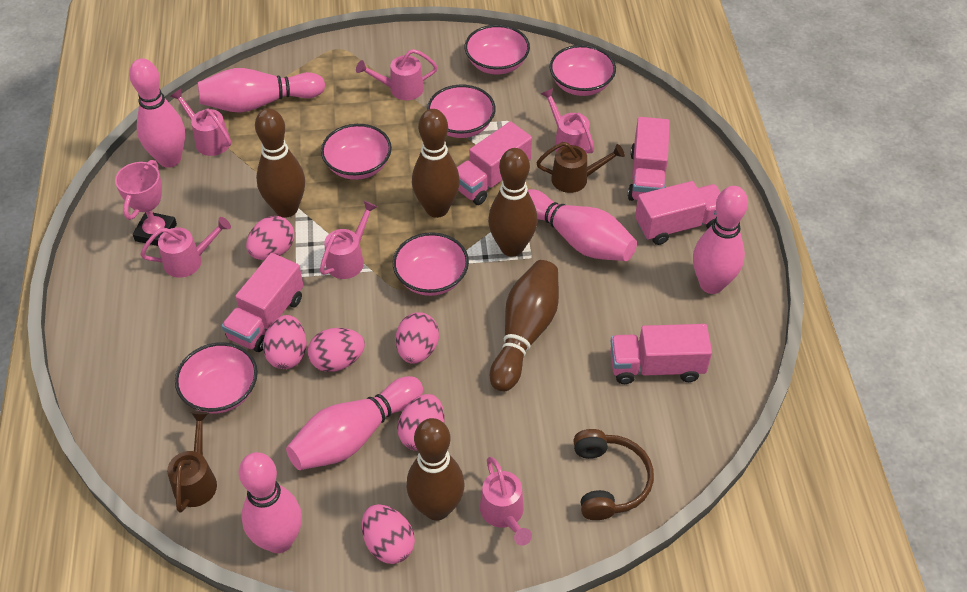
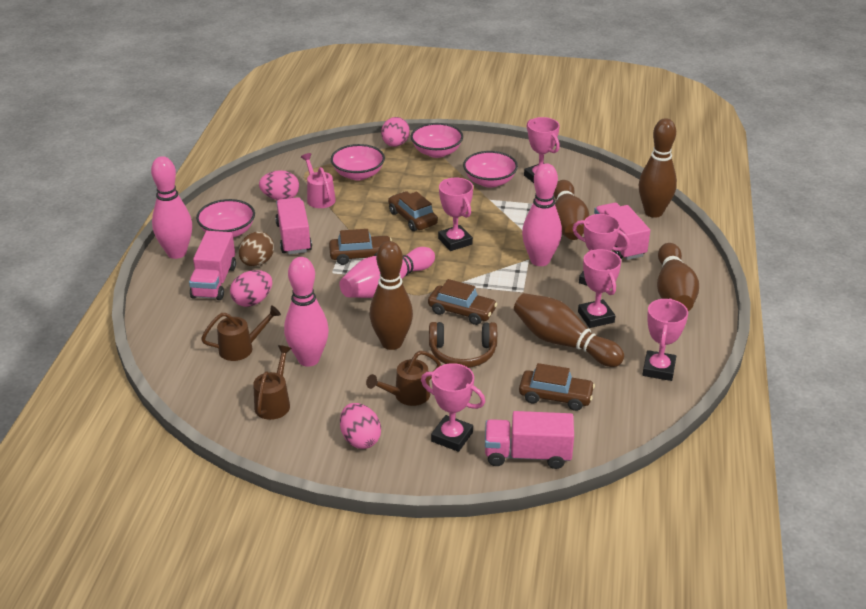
brown car: 0 -> 4
brown egg: 0 -> 1
brown watering can: 2 -> 3
pink bowl: 6 -> 4
pink bowling pin: 6 -> 4
pink egg: 6 -> 4
pink trophy: 1 -> 6
pink truck: 5 -> 4
pink watering can: 6 -> 1

